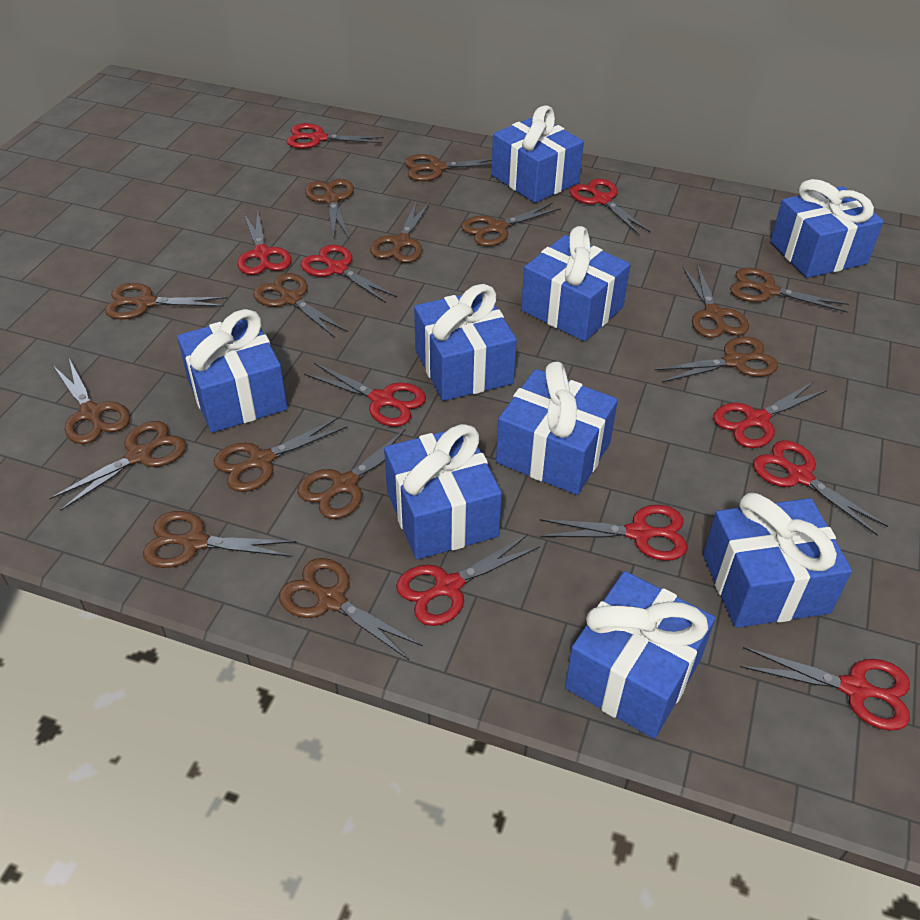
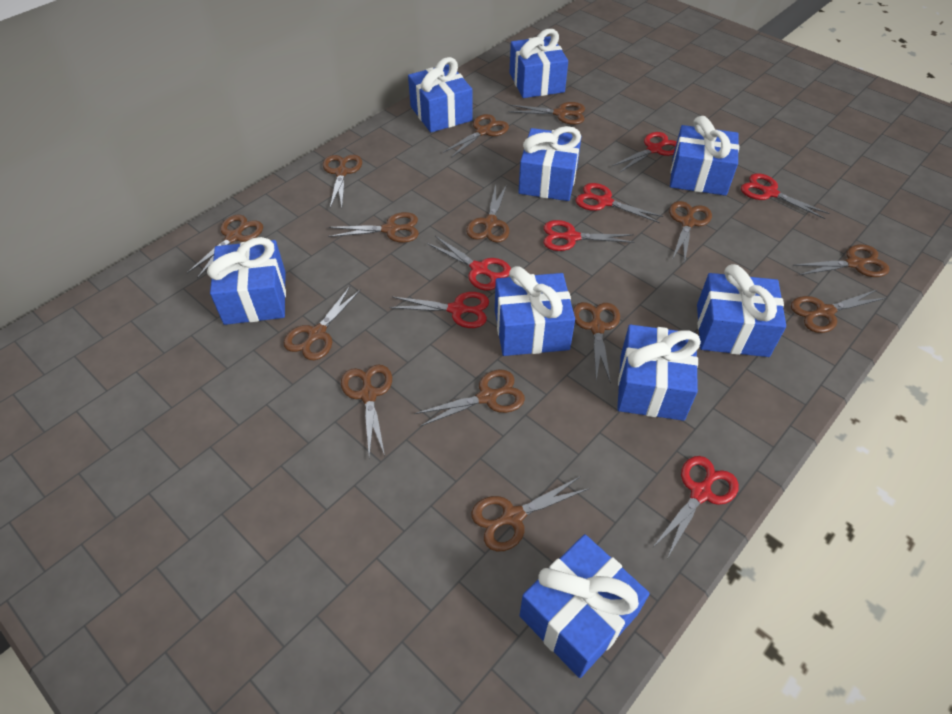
brown scissors: 15 -> 14
red scissors: 10 -> 7

